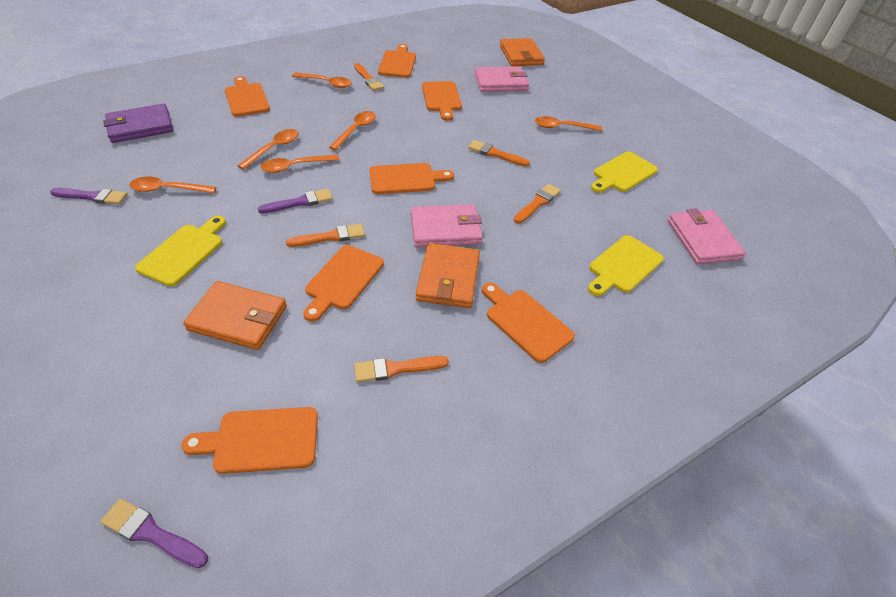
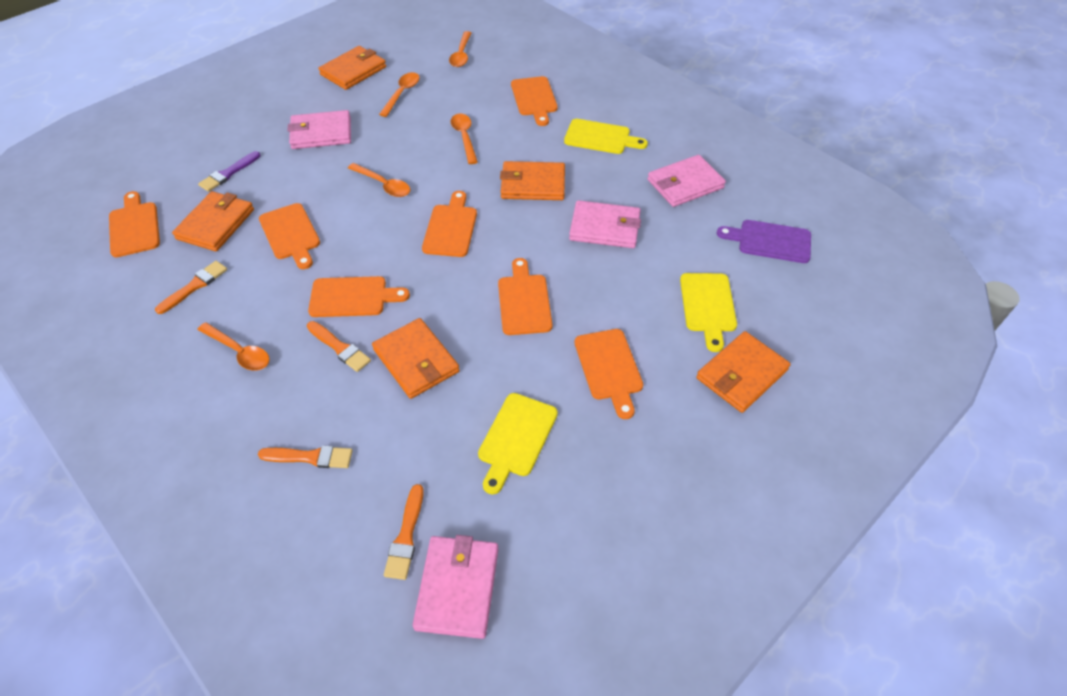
orange brush: 5 -> 4
orange spoon: 6 -> 5
orange wallet: 3 -> 5
pink wallet: 3 -> 4
purple brush: 3 -> 1
purple cutting board: 0 -> 1
purple wallet: 1 -> 0

